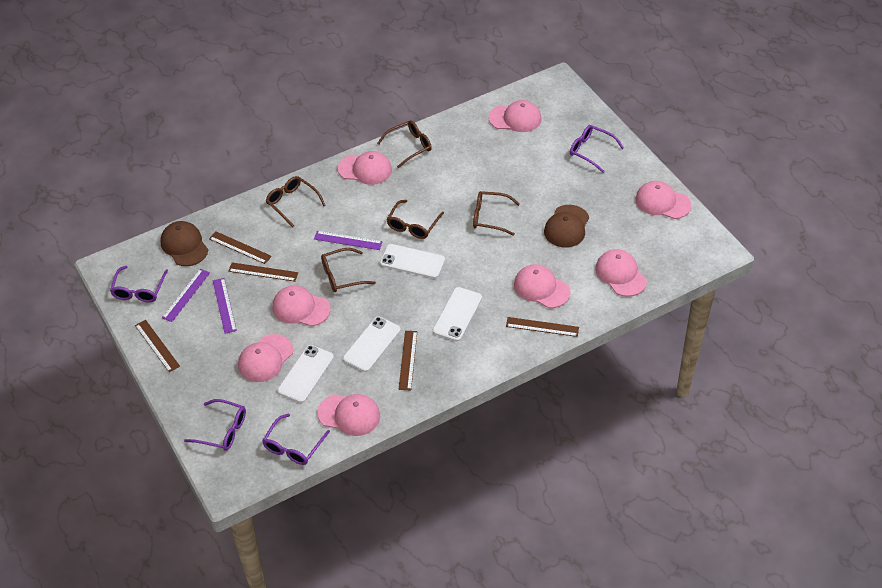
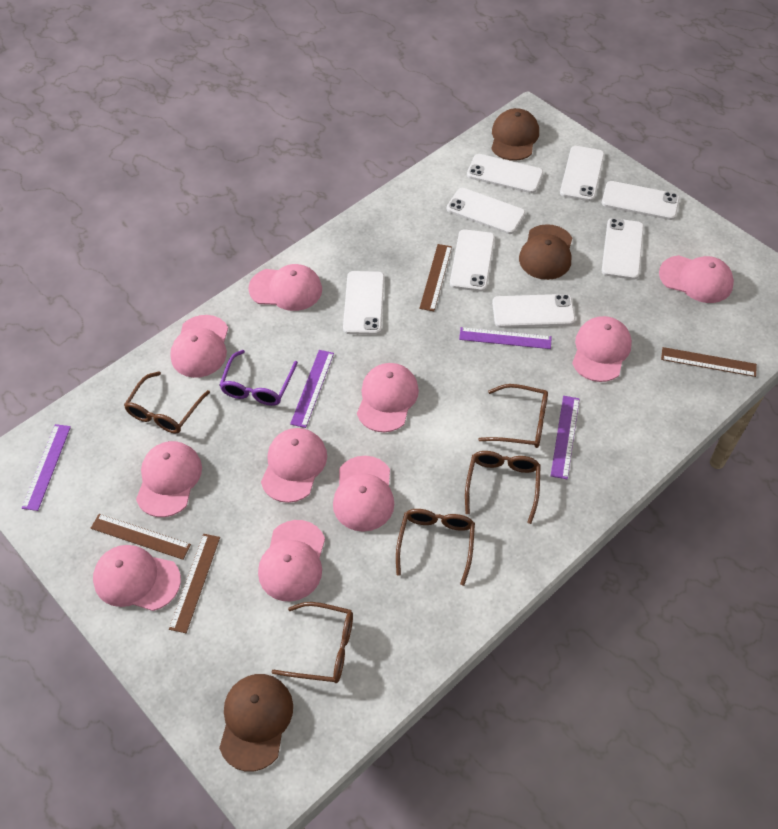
brown cap: 2 -> 3
brown ruler: 5 -> 4
pink cap: 8 -> 10
purple glasses: 4 -> 1
purple ruler: 3 -> 4
white phone: 4 -> 8

